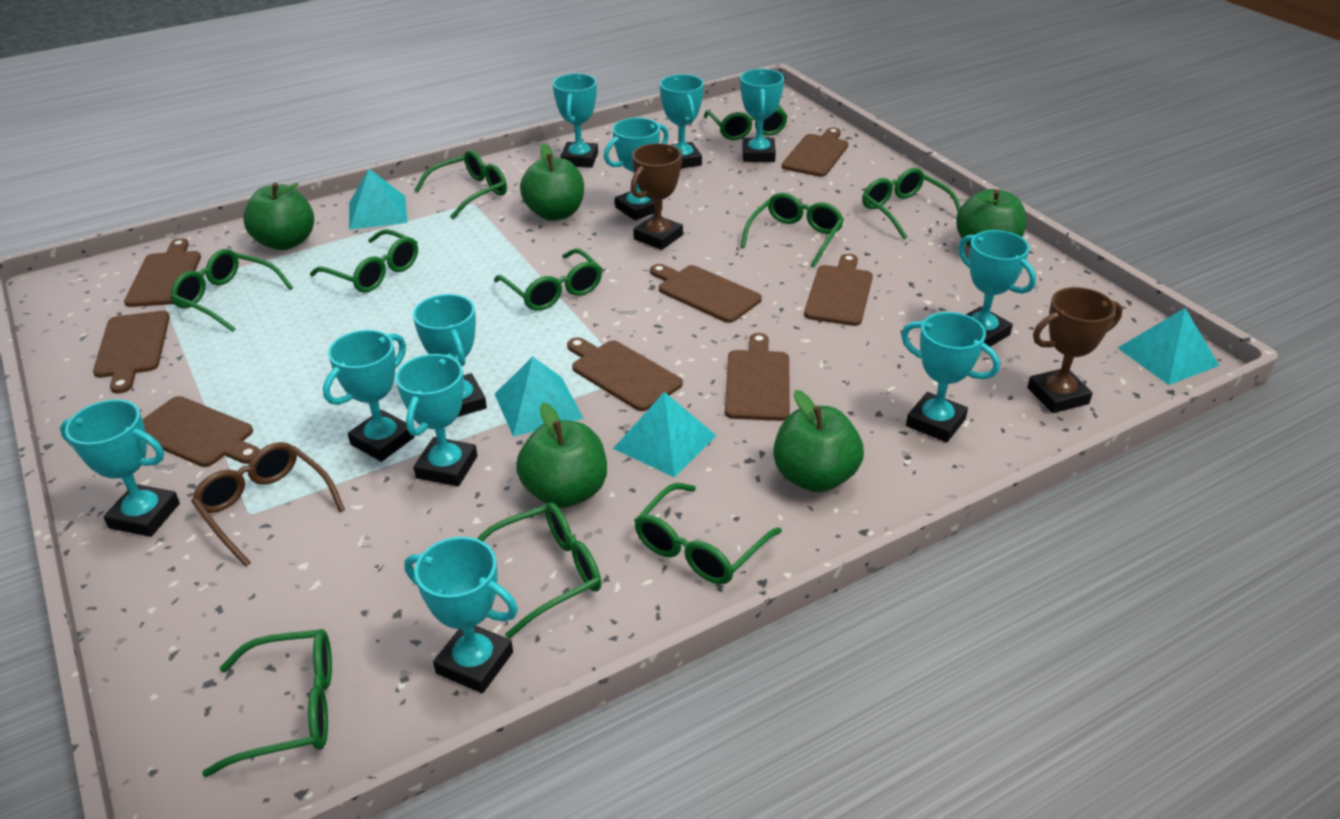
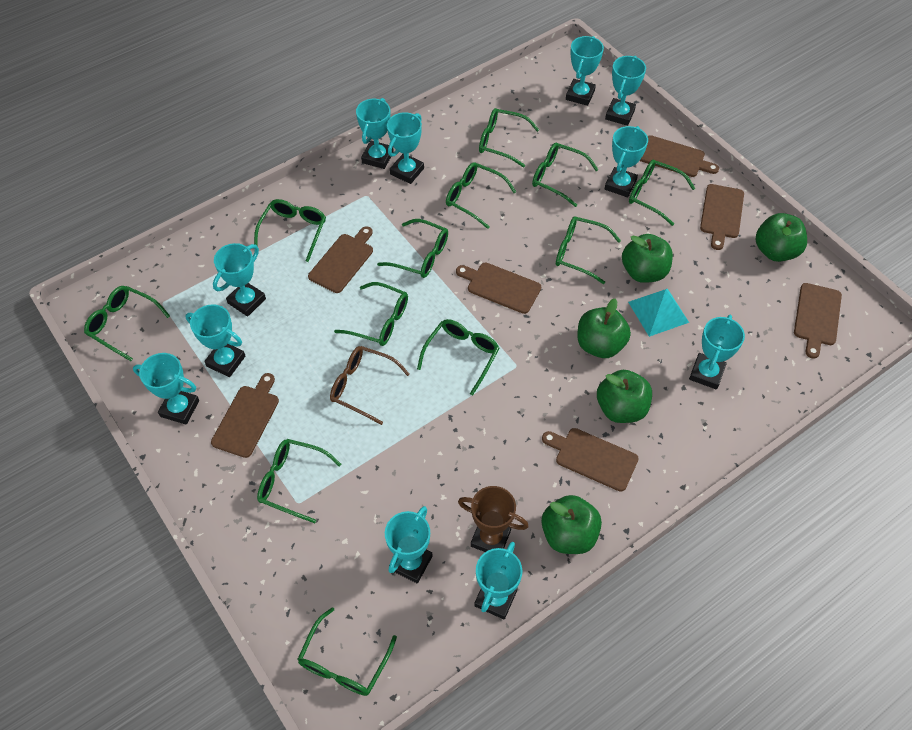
brown cutting board: 8 -> 7
brown trophy: 2 -> 1
green glasses: 10 -> 12
turquoise pyramid: 4 -> 1

